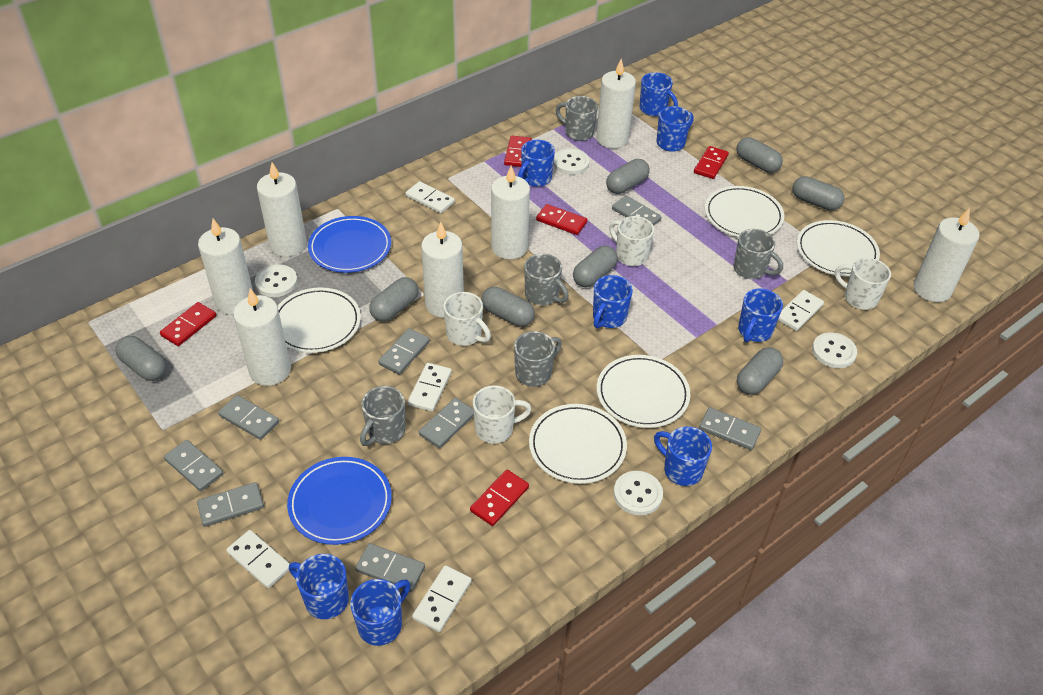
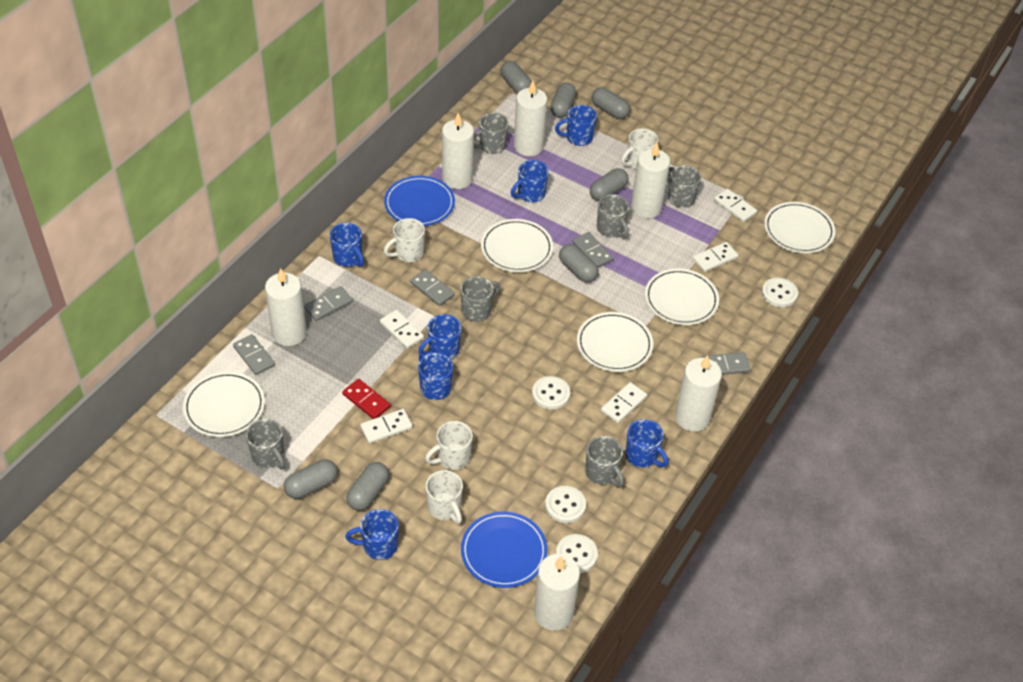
blue mug: 8 -> 7
grey capsule: 8 -> 7
grey domino: 8 -> 5
grey mug: 5 -> 6
red domino: 5 -> 1
white candle: 7 -> 6

